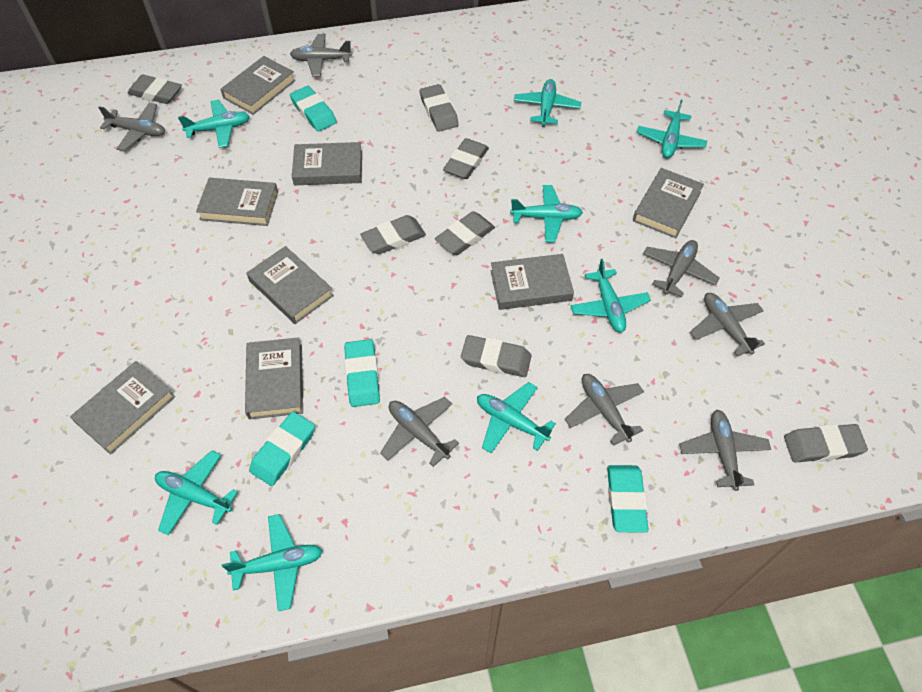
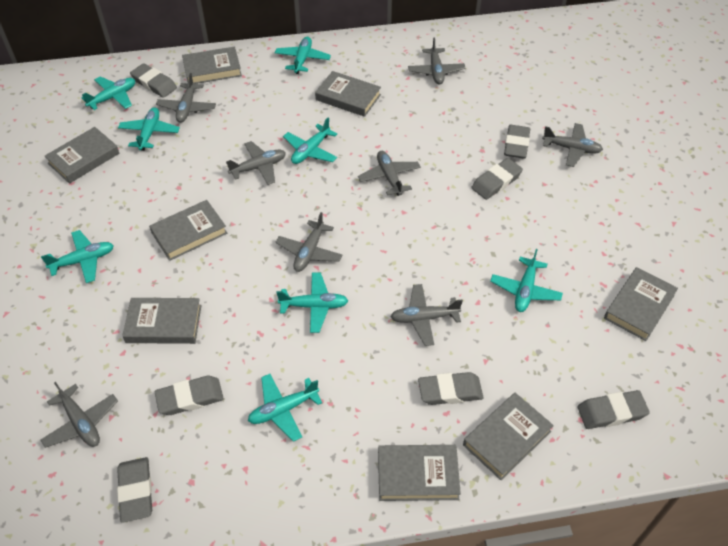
grey plane: 7 -> 8
turquoise eraser: 4 -> 0

